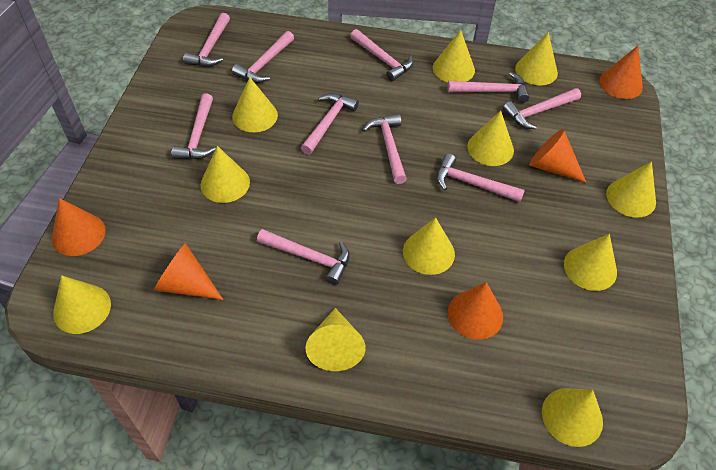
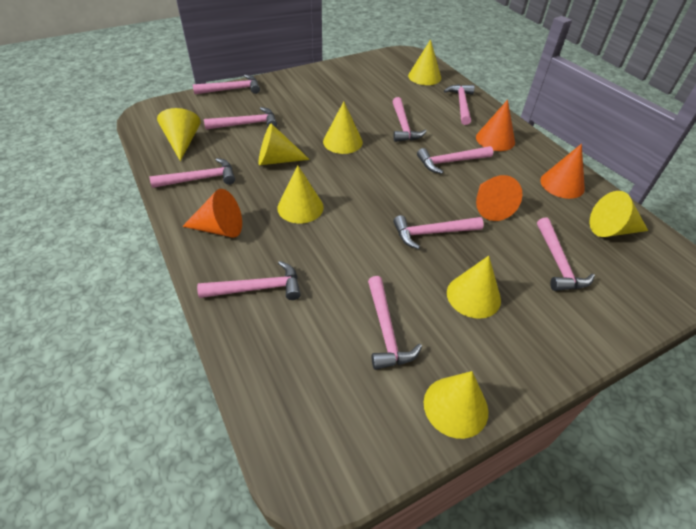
orange cone: 5 -> 4
yellow cone: 11 -> 8

